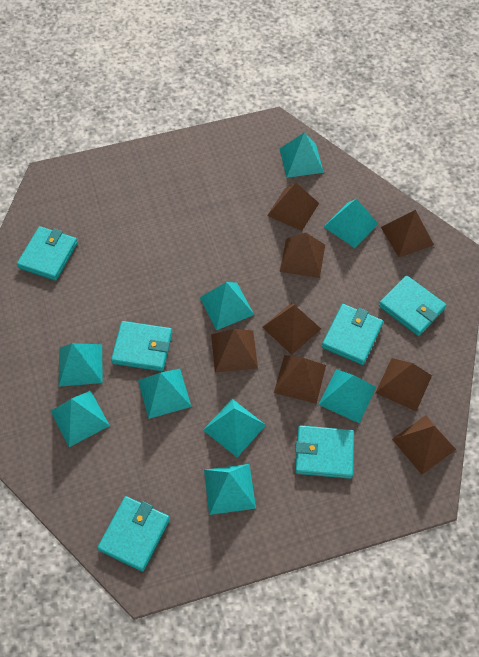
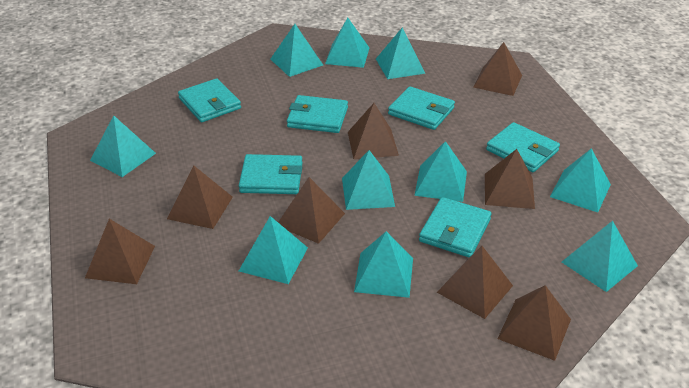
turquoise pyramid: 9 -> 10

